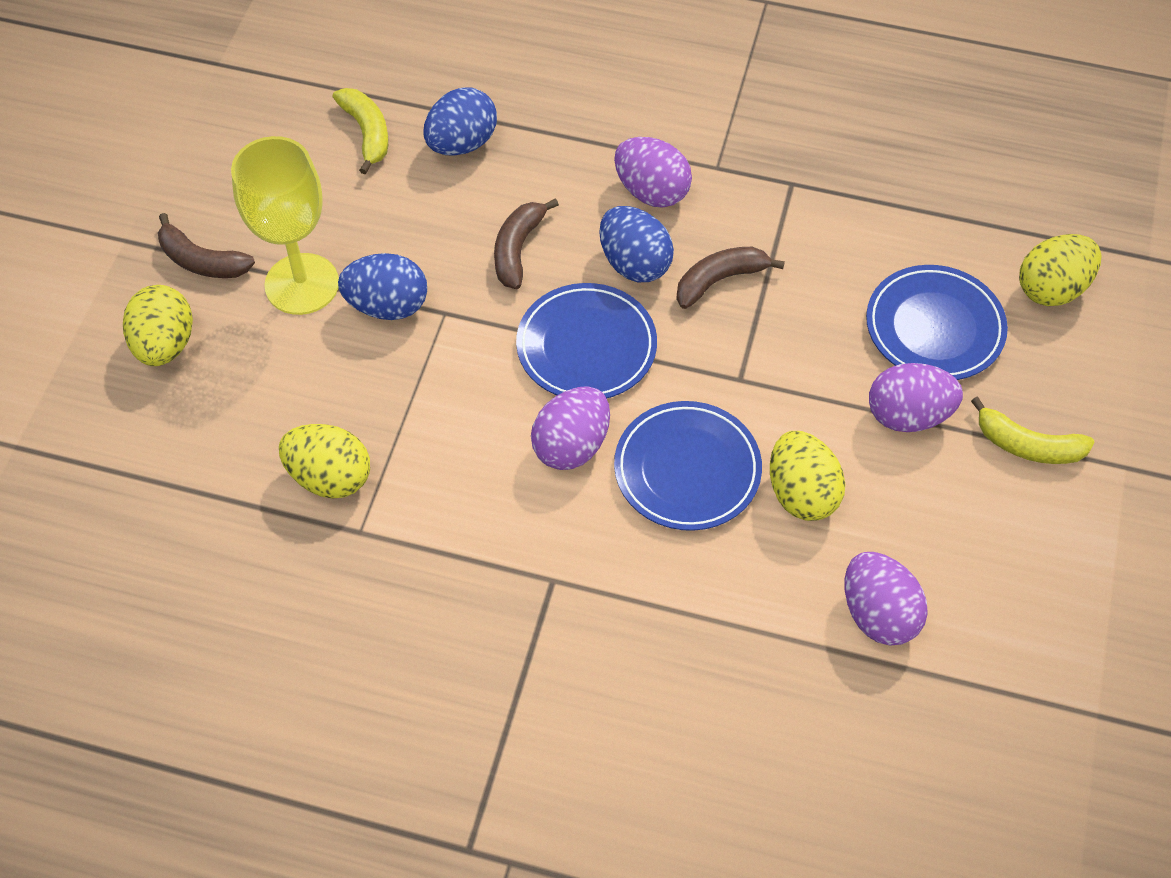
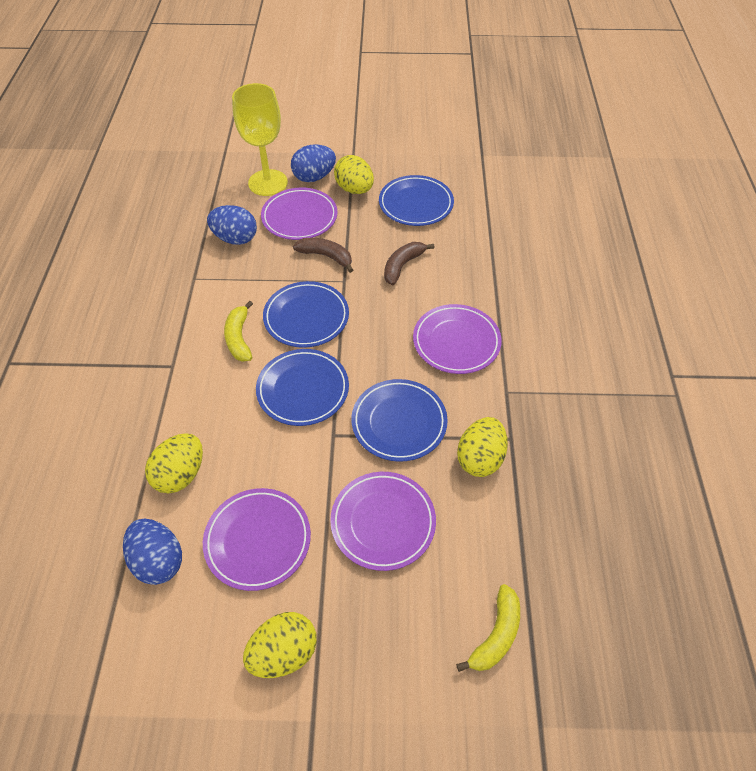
blue plate: 3 -> 4
brown banana: 3 -> 2
purple egg: 4 -> 0
purple plate: 0 -> 4

